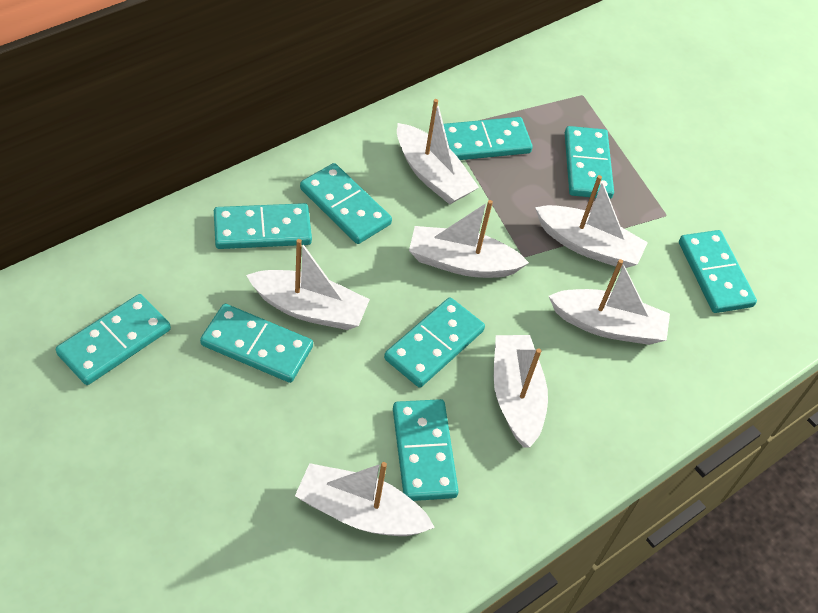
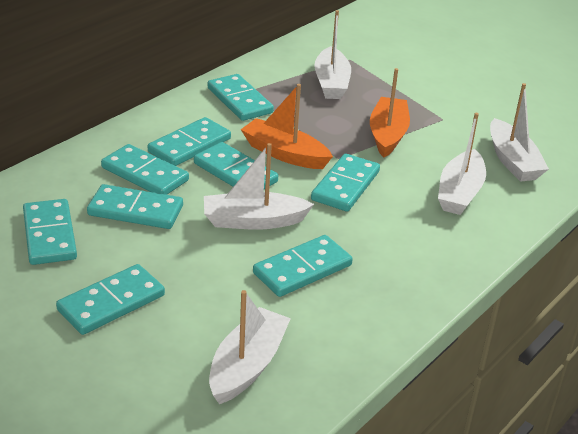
orange boat: 0 -> 2
white boat: 7 -> 5

